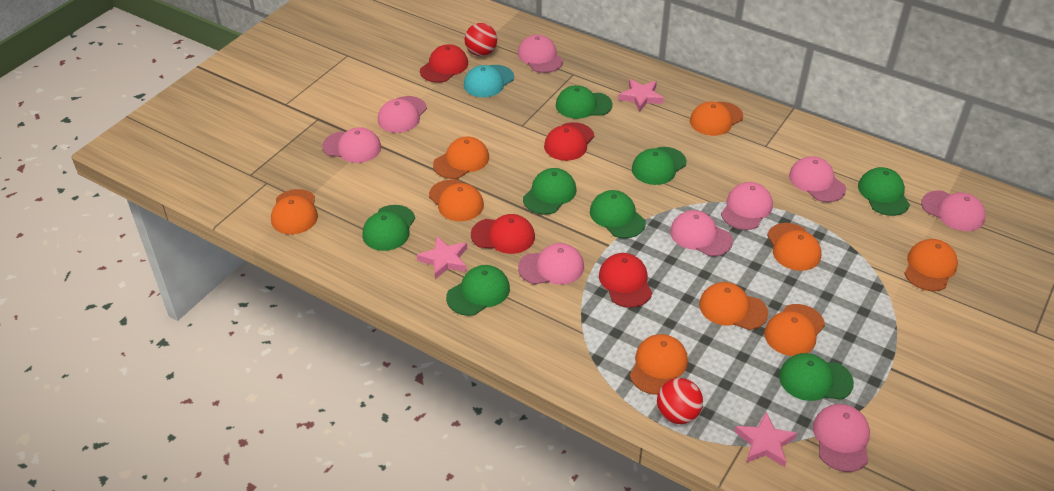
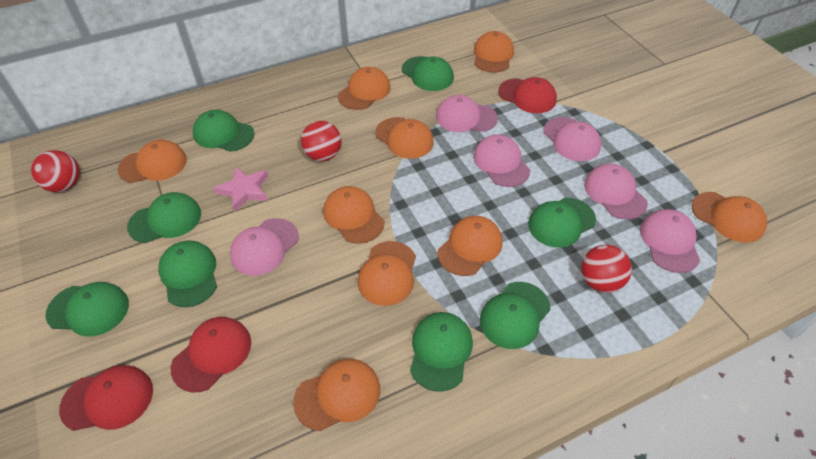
pink cap: 9 -> 6
pink star: 3 -> 1
red ball: 2 -> 3
red cap: 4 -> 3
turquoise cap: 1 -> 0

